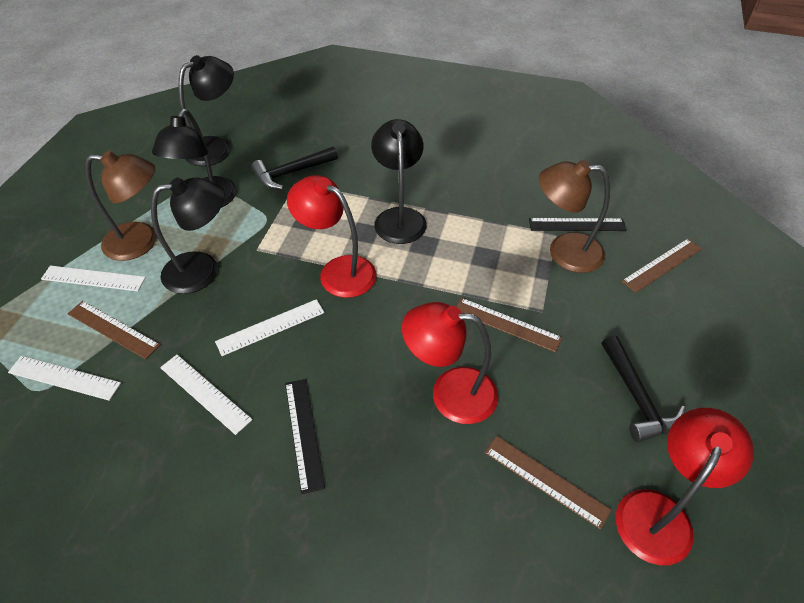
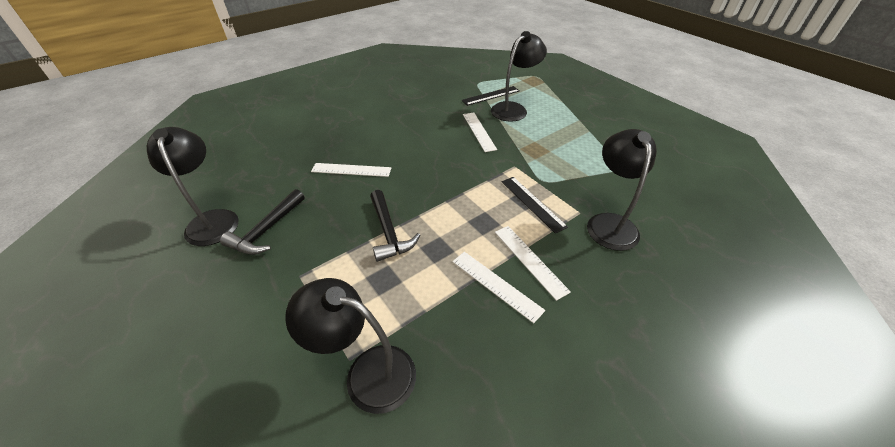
brown lamp: 2 -> 0
brown ruler: 4 -> 0
red lamp: 3 -> 0

